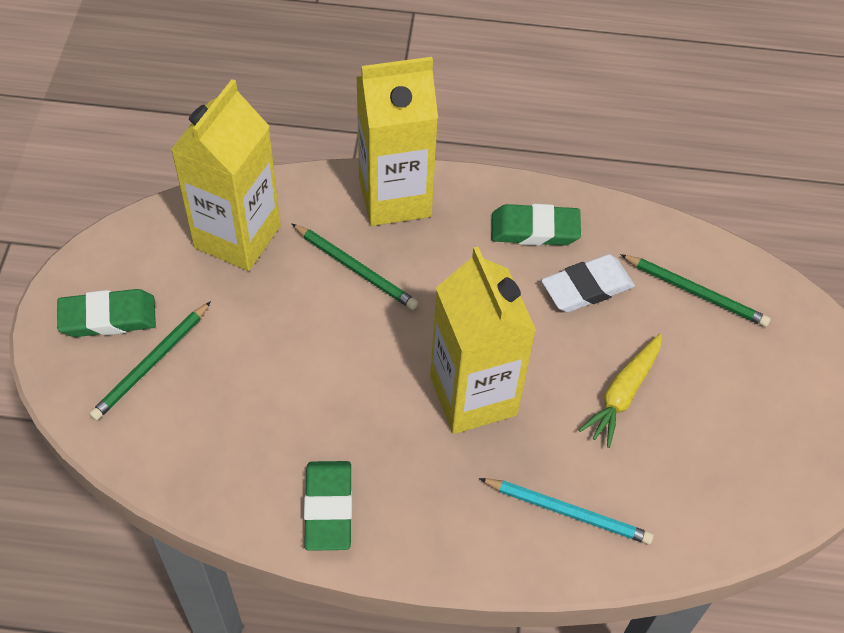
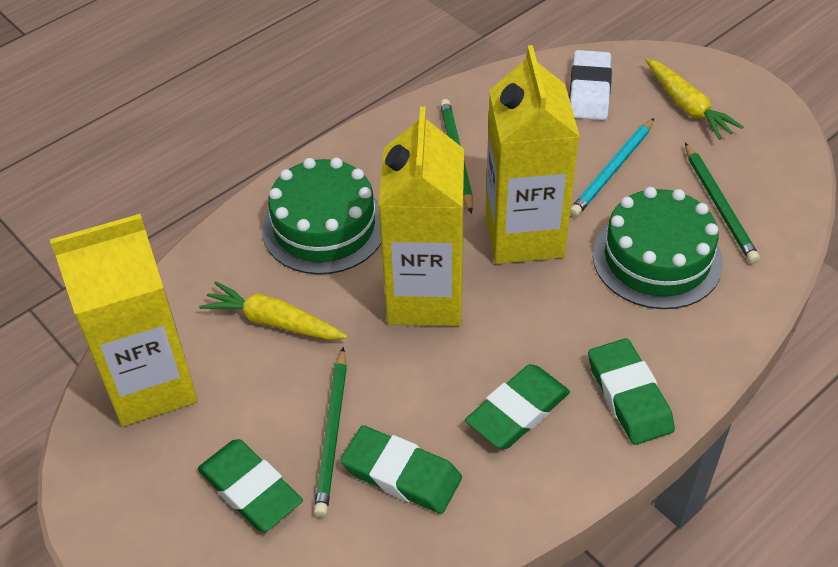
green cake: 0 -> 2
green eraser: 3 -> 4
yellow carrot: 1 -> 2

